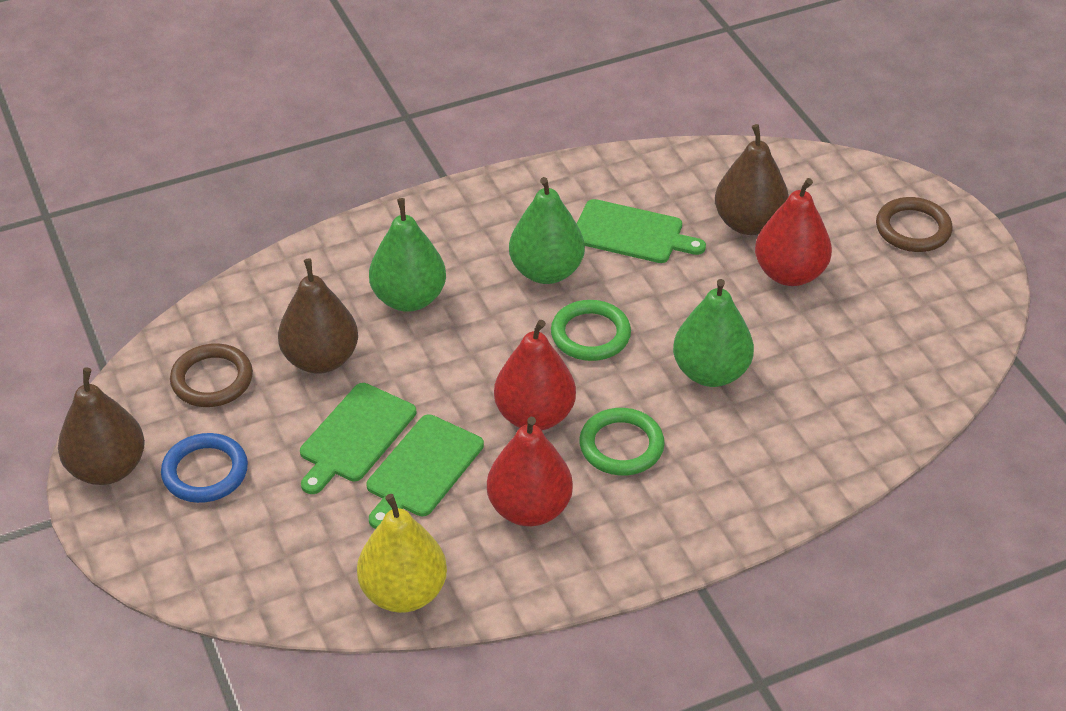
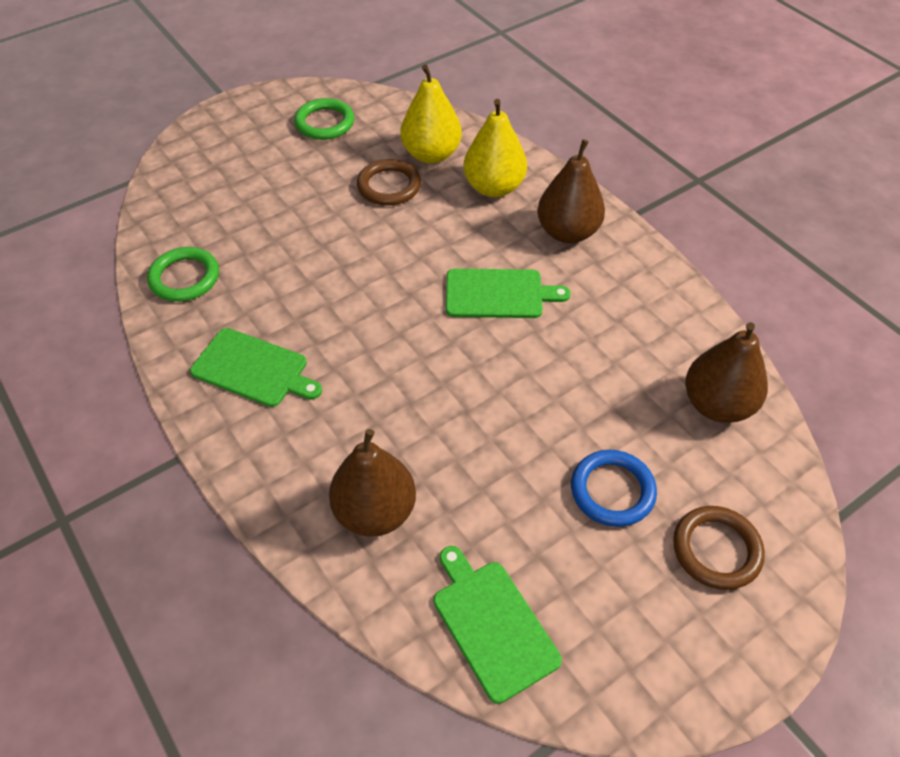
green pear: 3 -> 0
red pear: 3 -> 0
yellow pear: 1 -> 2

